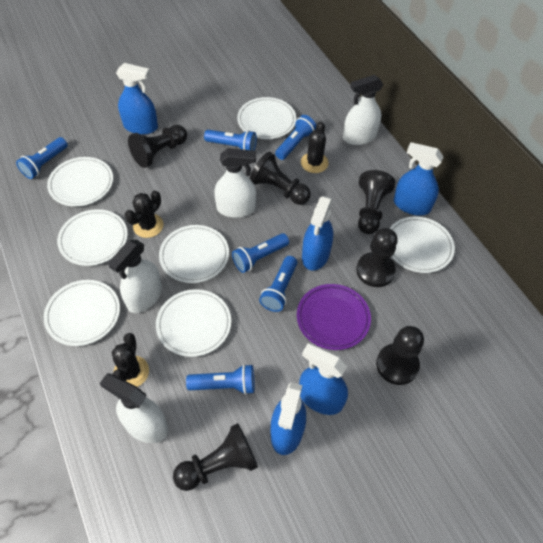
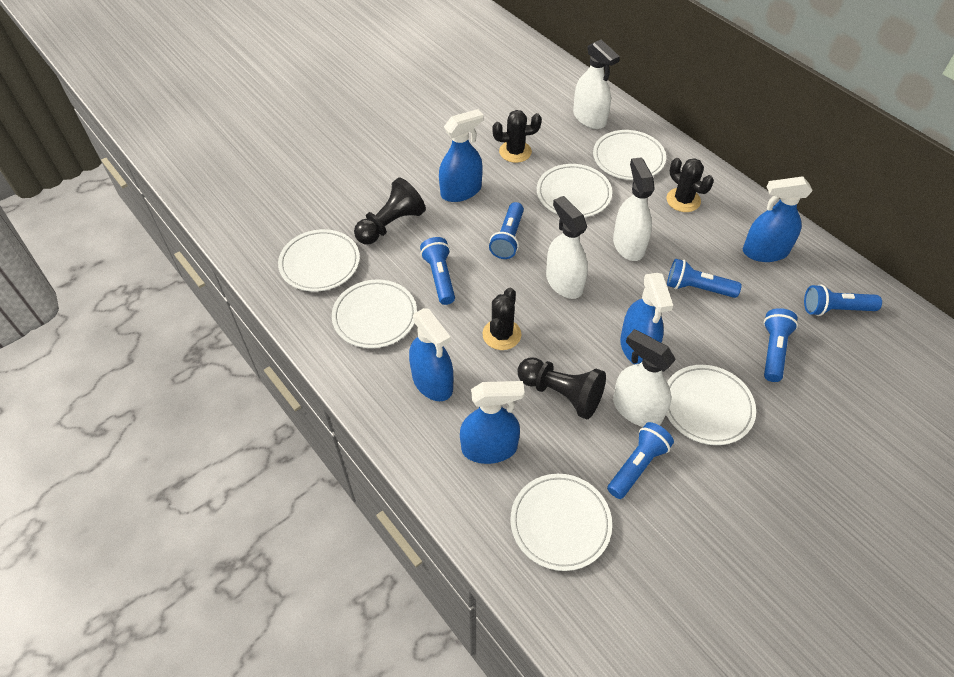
black pawn: 6 -> 2
purple plate: 1 -> 0
white plate: 7 -> 6

